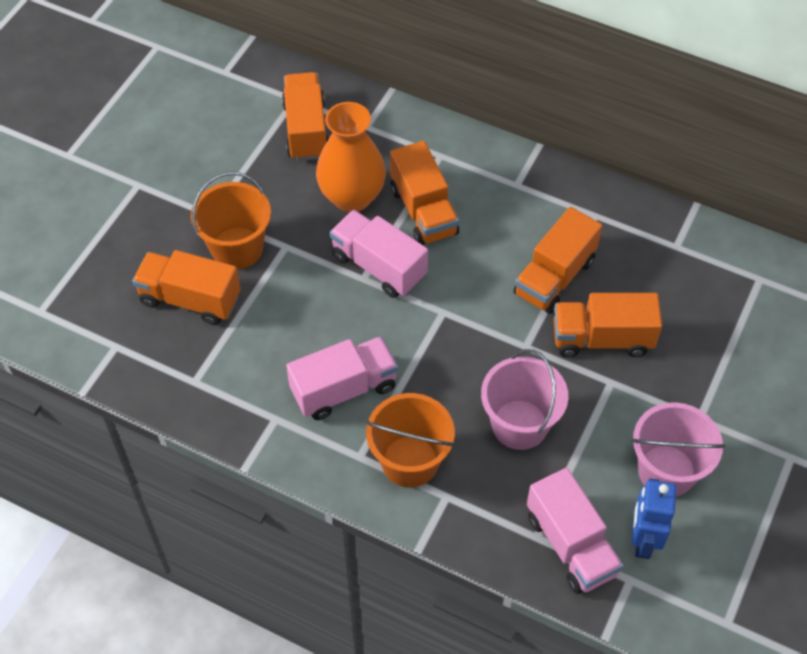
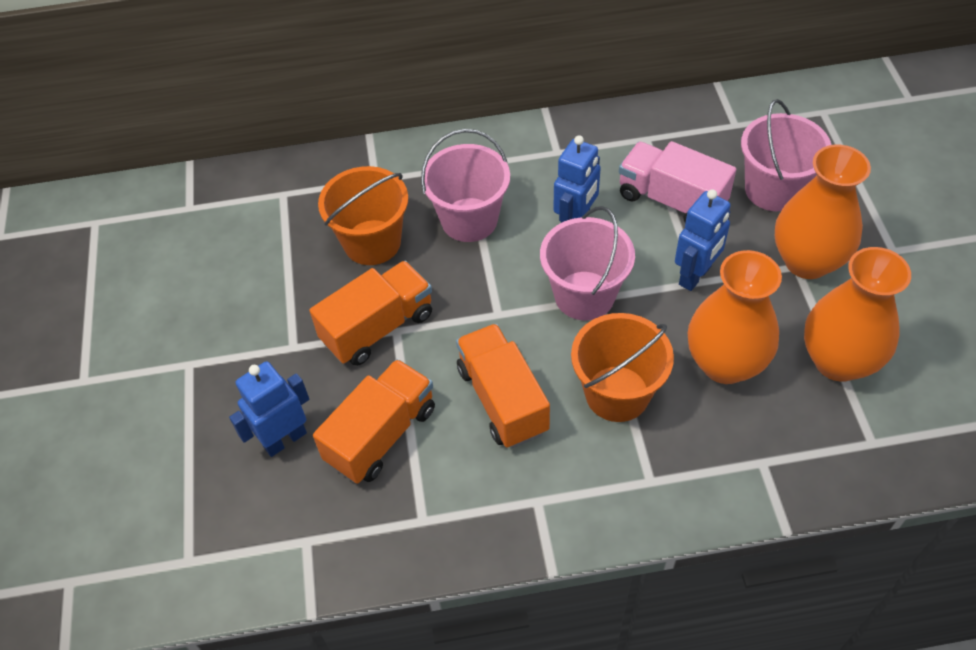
blue robot: 1 -> 3
orange truck: 5 -> 3
orange vase: 1 -> 3
pink bucket: 2 -> 3
pink truck: 3 -> 1

